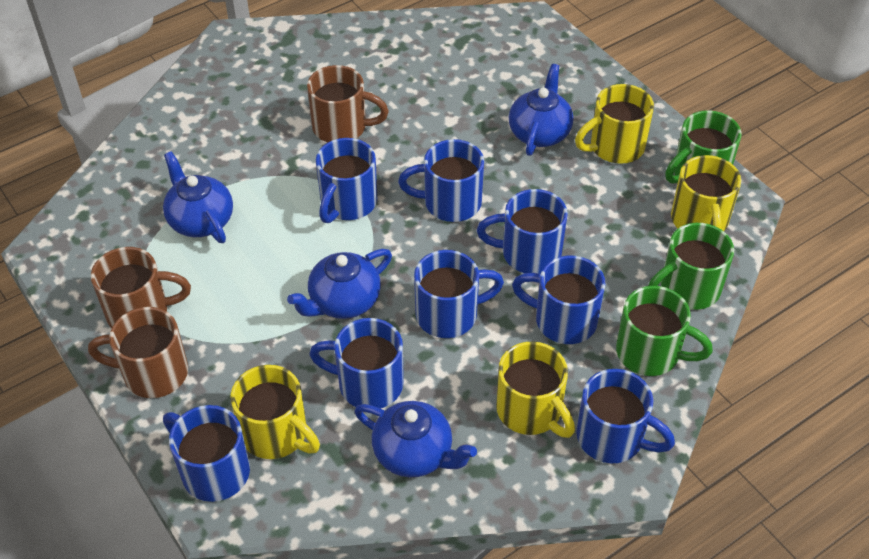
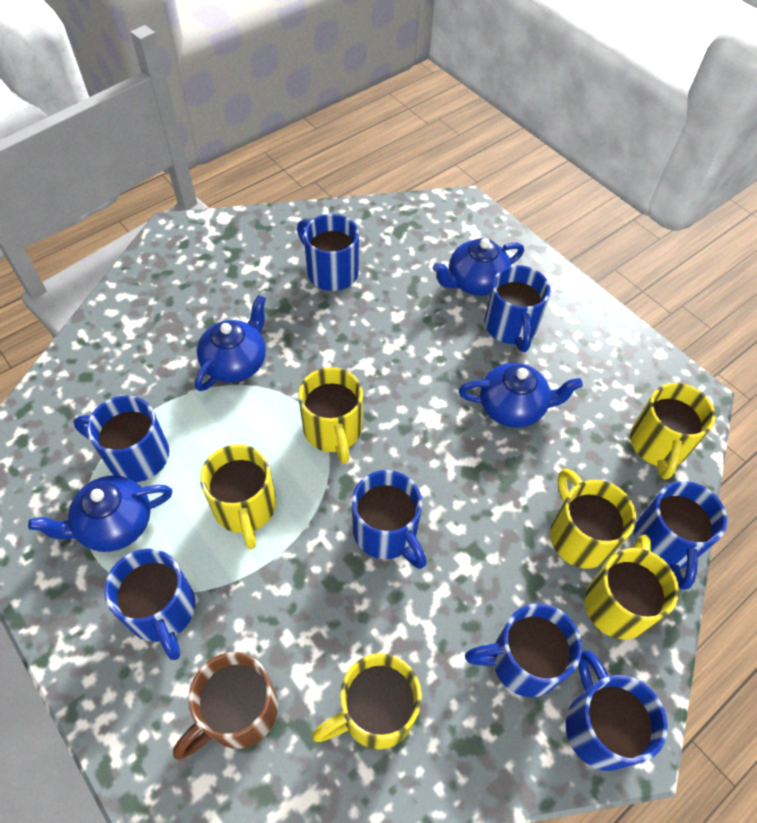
brown mug: 3 -> 1
green mug: 3 -> 0
yellow mug: 4 -> 6

